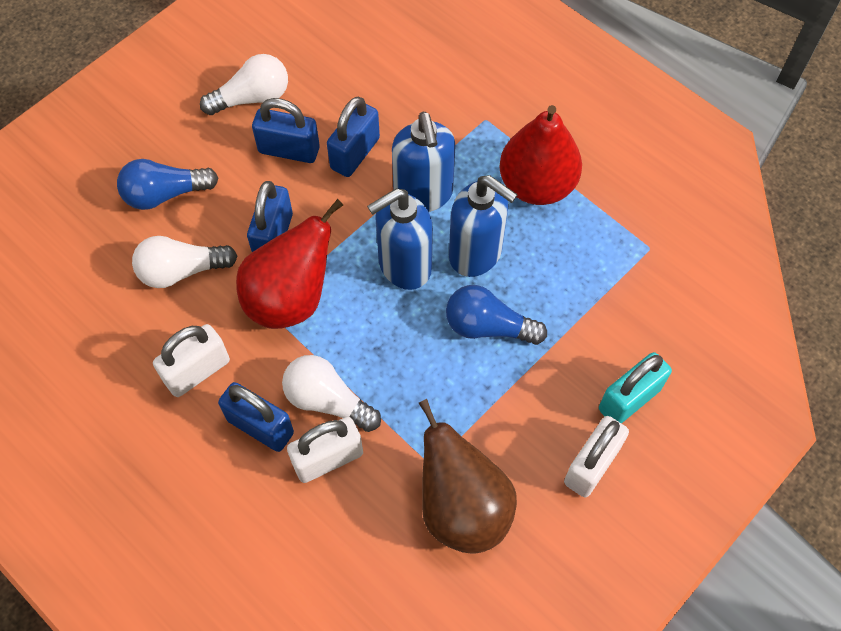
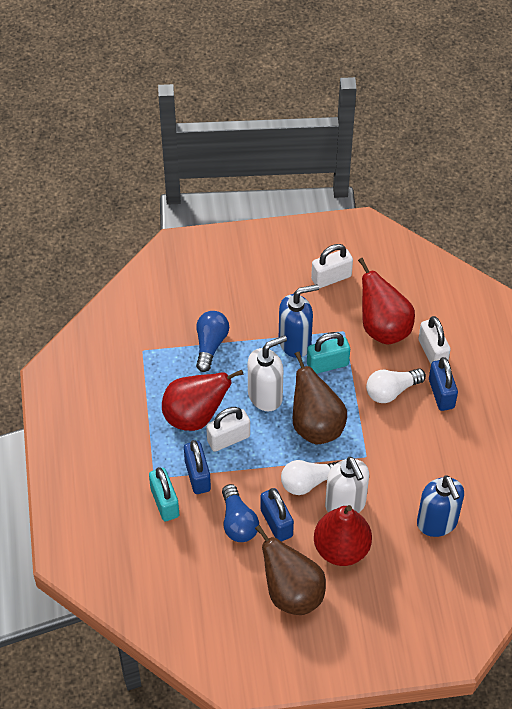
blue padlock: 4 -> 3
blue soap dispenser: 3 -> 2
brown pear: 1 -> 2
red pear: 2 -> 3
turquoise padlock: 1 -> 2
white light bulb: 3 -> 2
white soap dispenser: 0 -> 2

